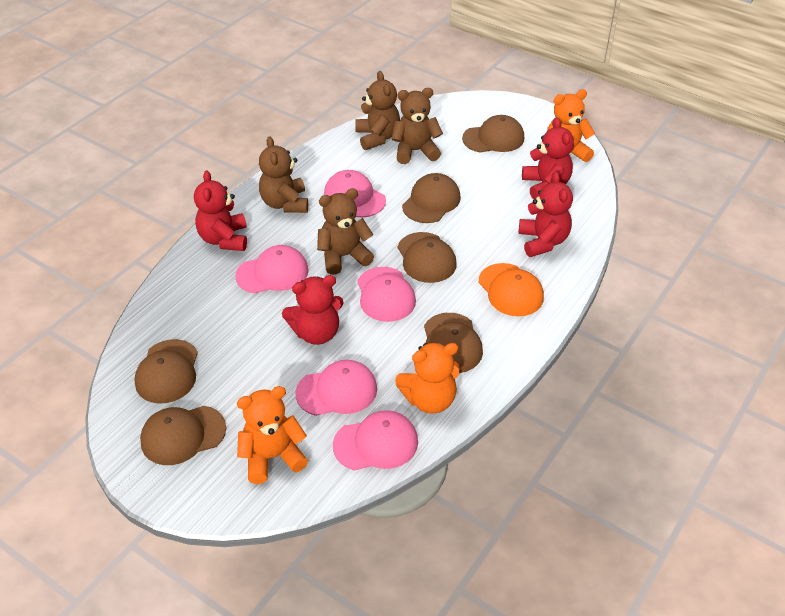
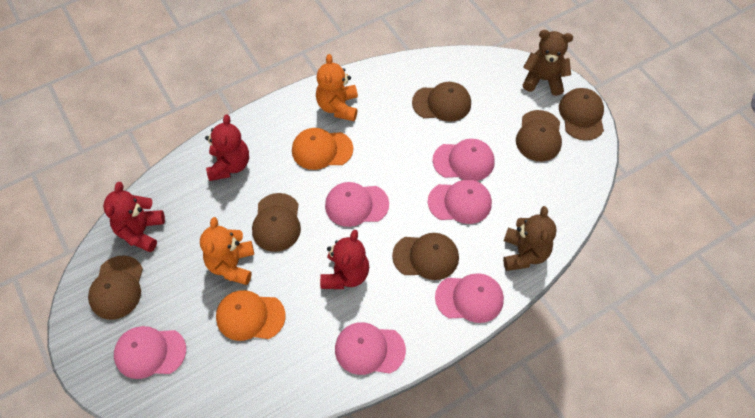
brown teddy bear: 4 -> 2
orange cap: 1 -> 2
orange teddy bear: 3 -> 2
pink cap: 5 -> 6
red teddy bear: 4 -> 3

